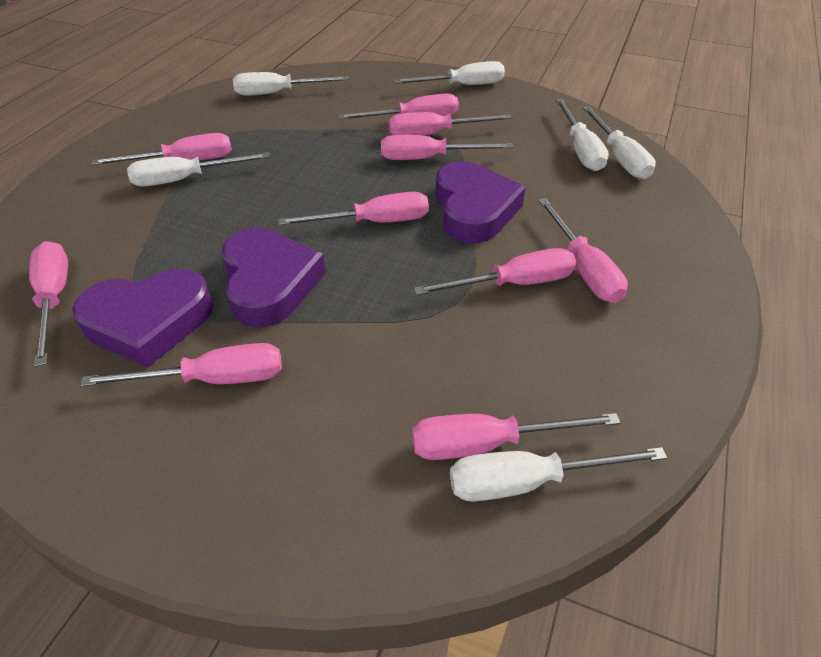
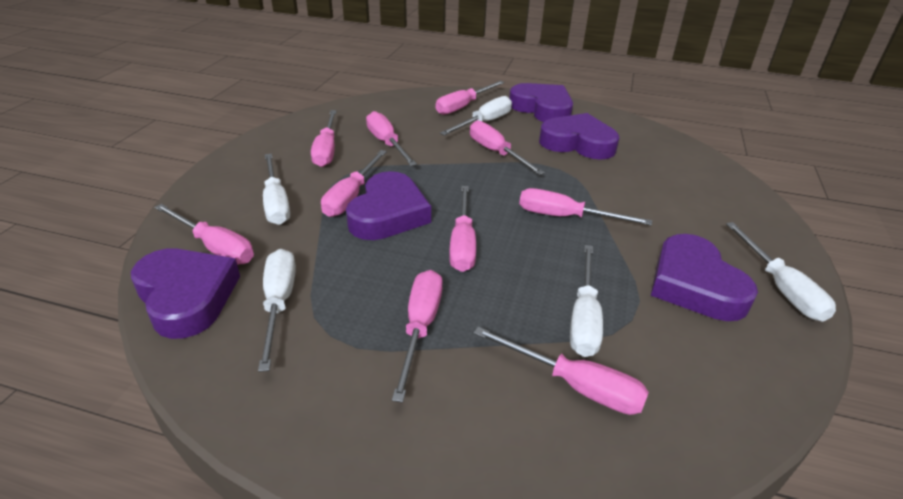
purple heart: 3 -> 5
white screwdriver: 6 -> 5

